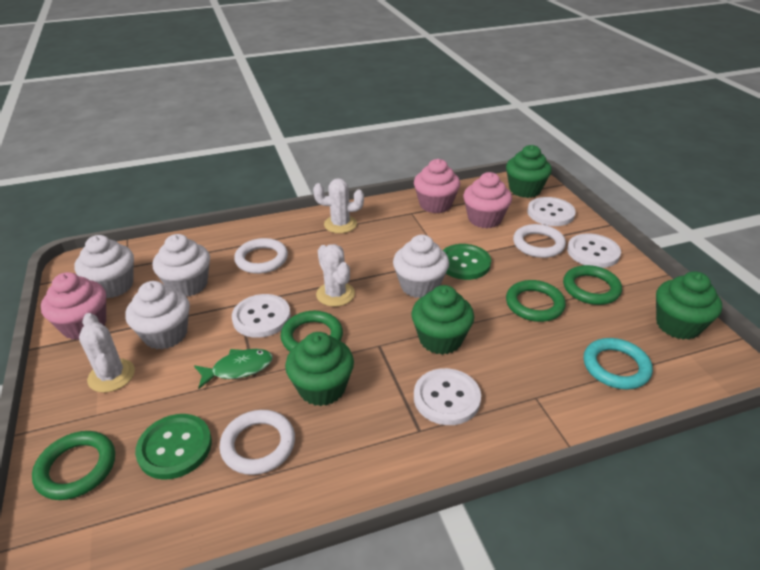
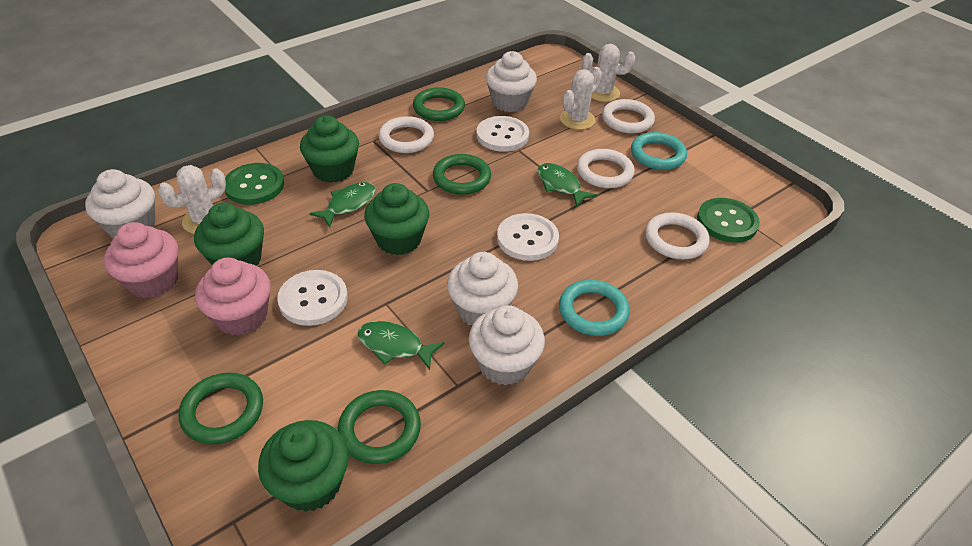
green fish: 1 -> 3
pink cupcake: 3 -> 2
turquoise ring: 1 -> 2
white button: 4 -> 3
white ring: 3 -> 4

